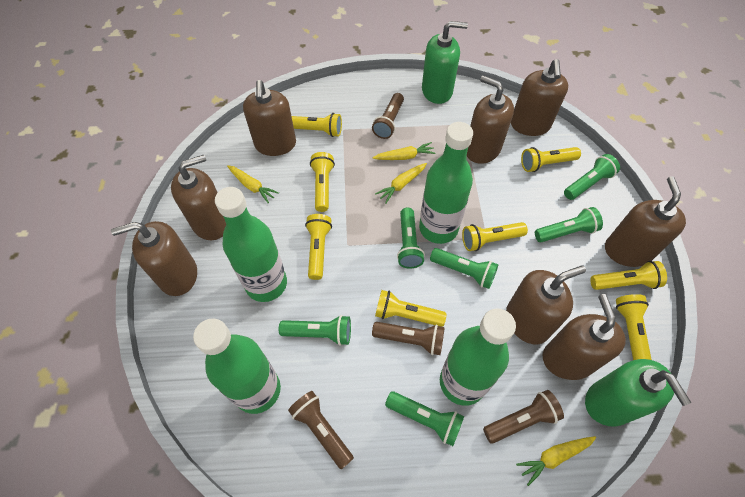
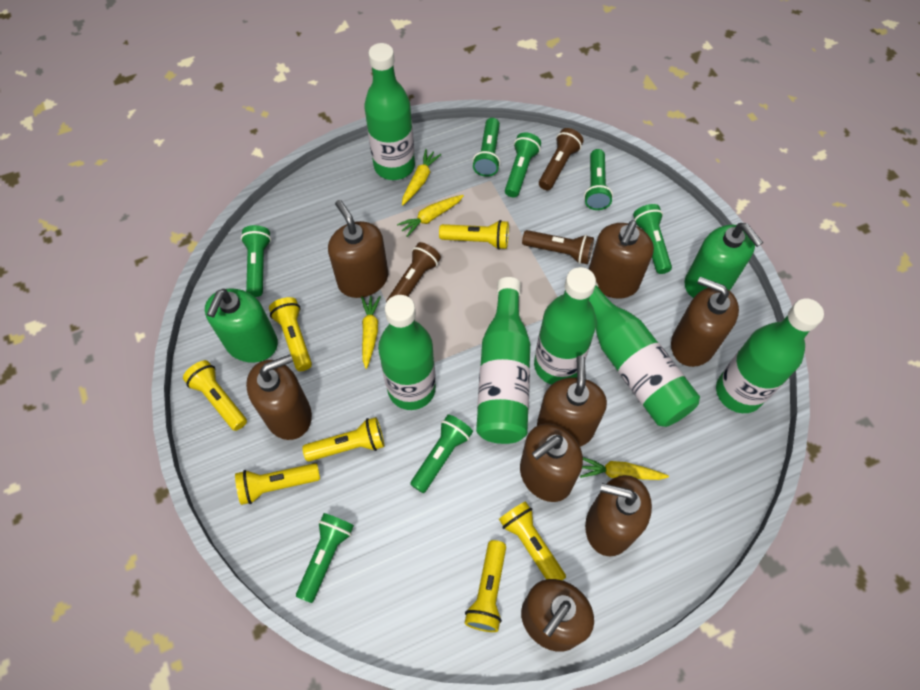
brown flashlight: 4 -> 3
green bottle: 4 -> 6
green flashlight: 6 -> 7
yellow flashlight: 8 -> 7

